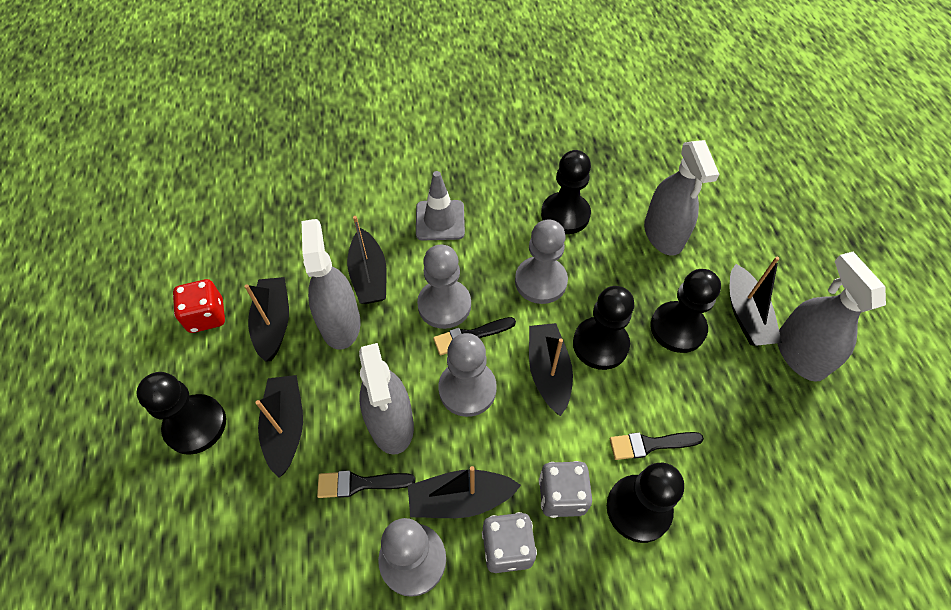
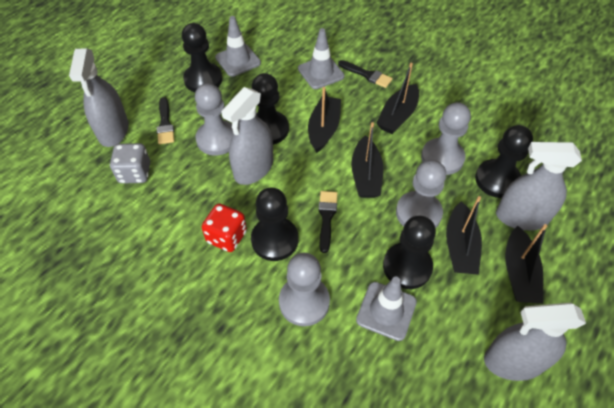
black boat: 6 -> 5
grey dice: 2 -> 1
grey traffic cone: 1 -> 3

